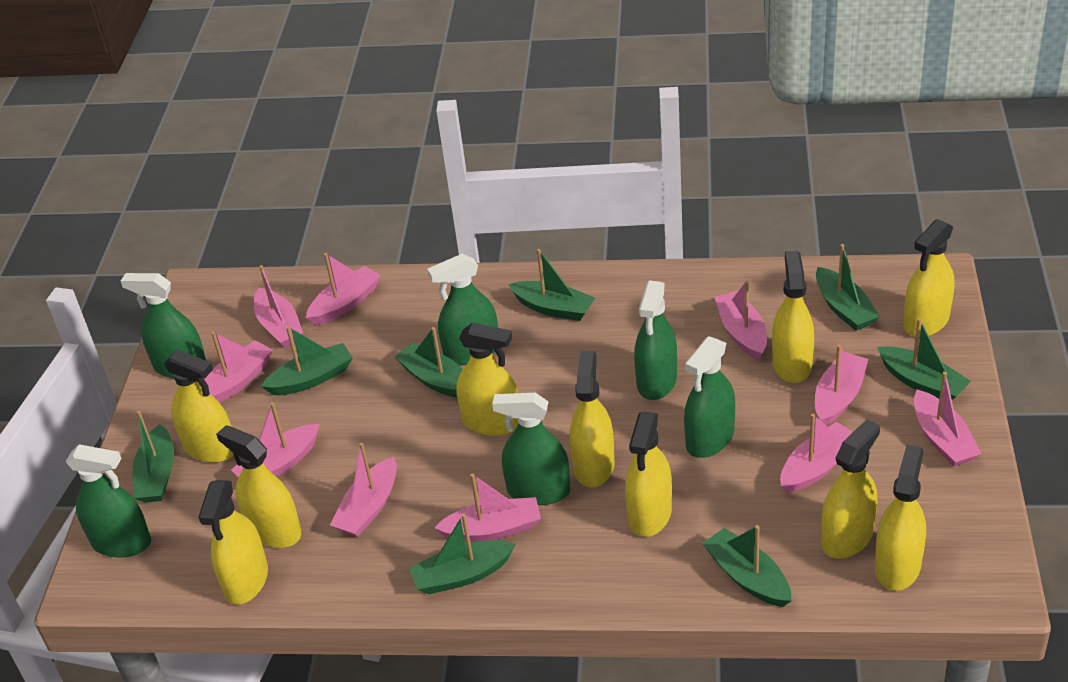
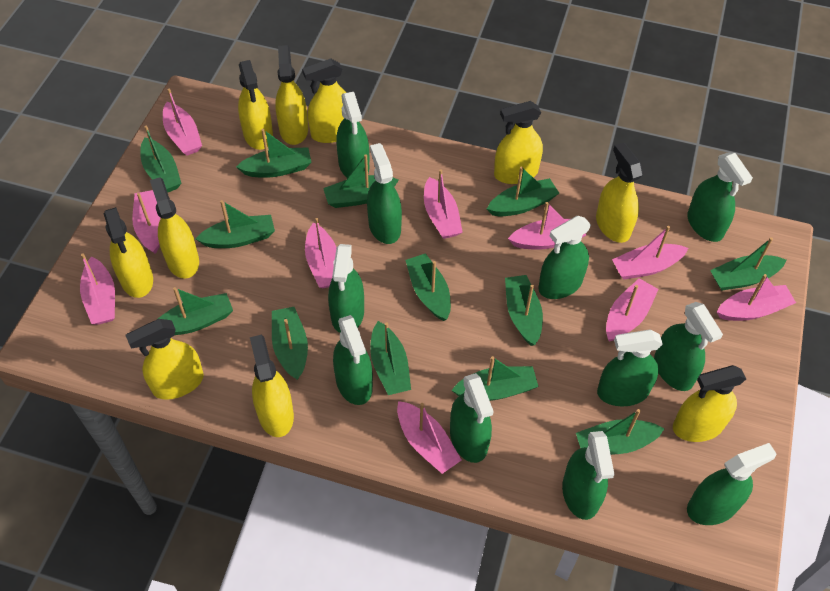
green boat: 8 -> 13
green spray bottle: 6 -> 11

